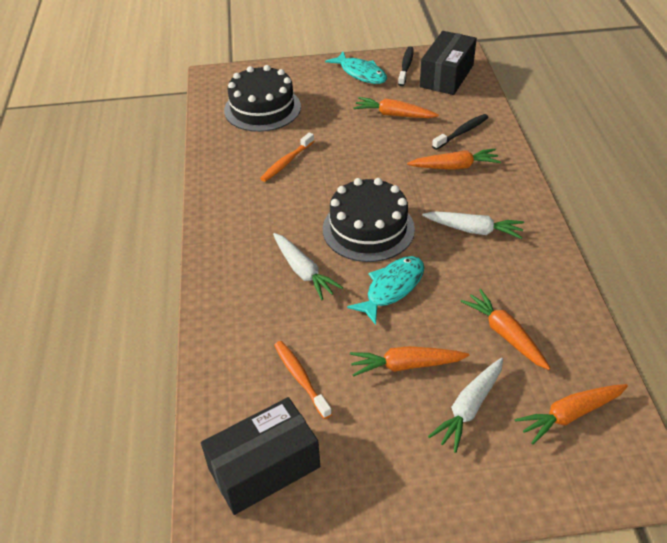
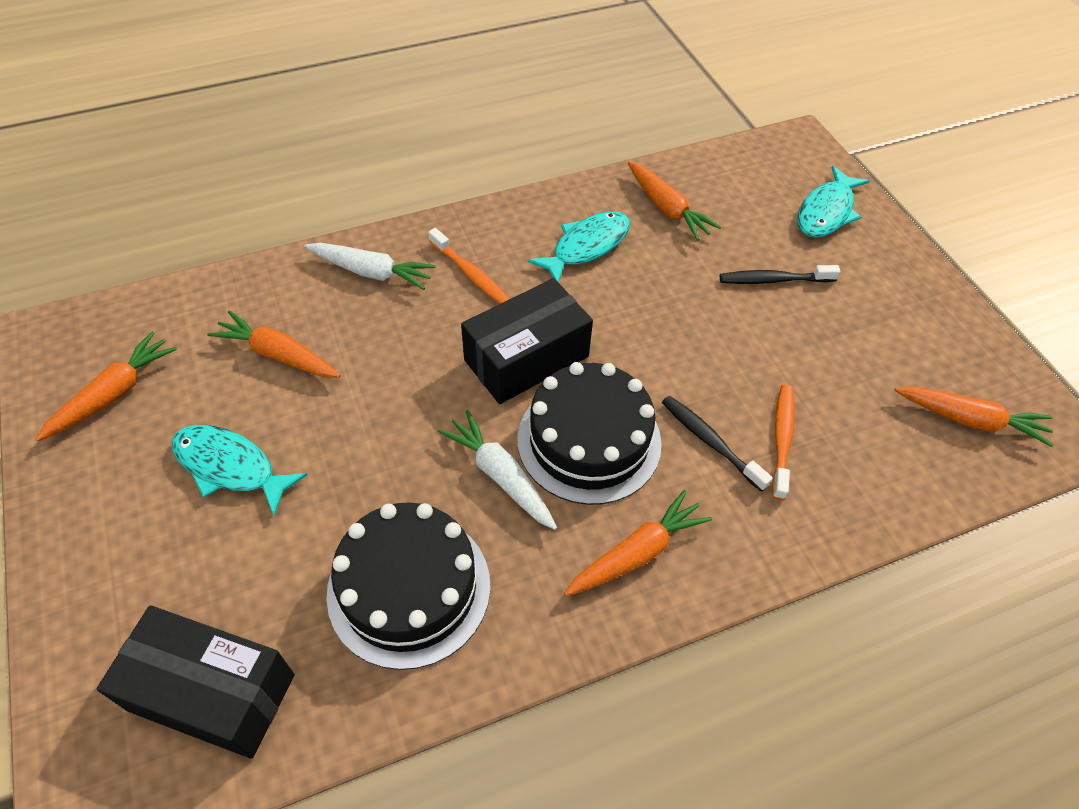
turquoise fish: 2 -> 3
white carrot: 3 -> 2

